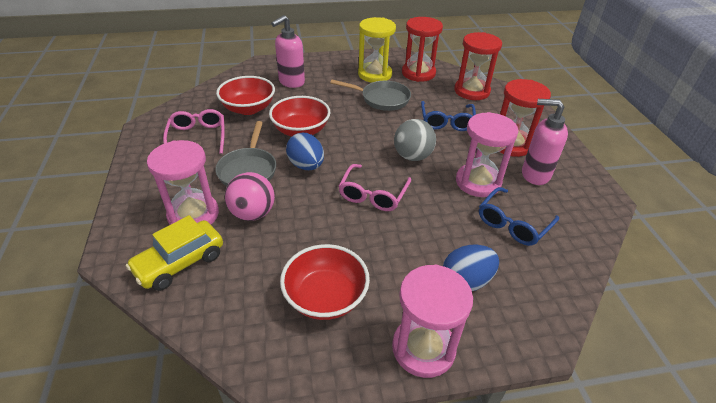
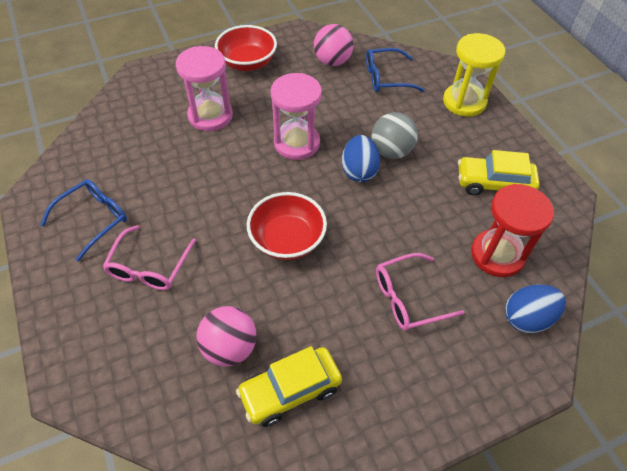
grey pan: 2 -> 0
pink ball: 1 -> 2
pink hourglass: 3 -> 2
pink soap dispenser: 2 -> 0
red bowl: 3 -> 2
red hourglass: 3 -> 1
yellow car: 1 -> 2

